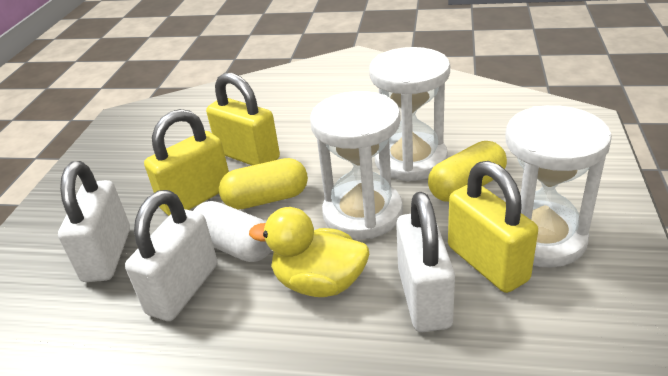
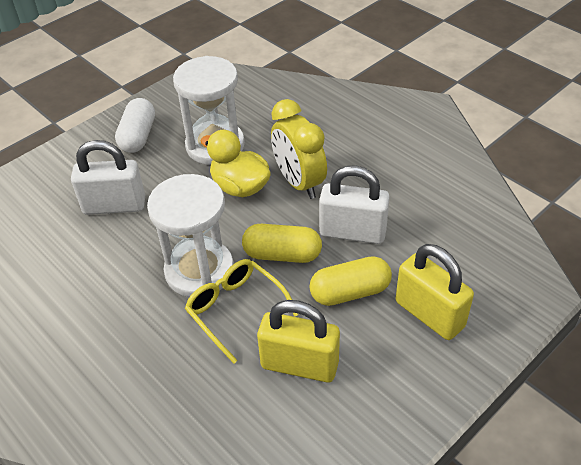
white hourglass: 3 -> 2
white padlock: 3 -> 2
yellow clock: 0 -> 1
yellow glasses: 0 -> 1
yellow padlock: 3 -> 2

